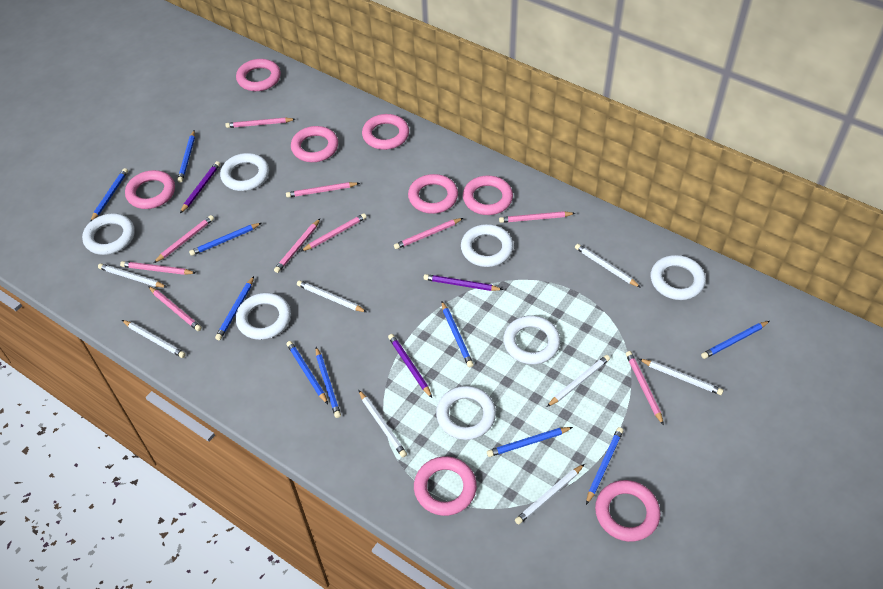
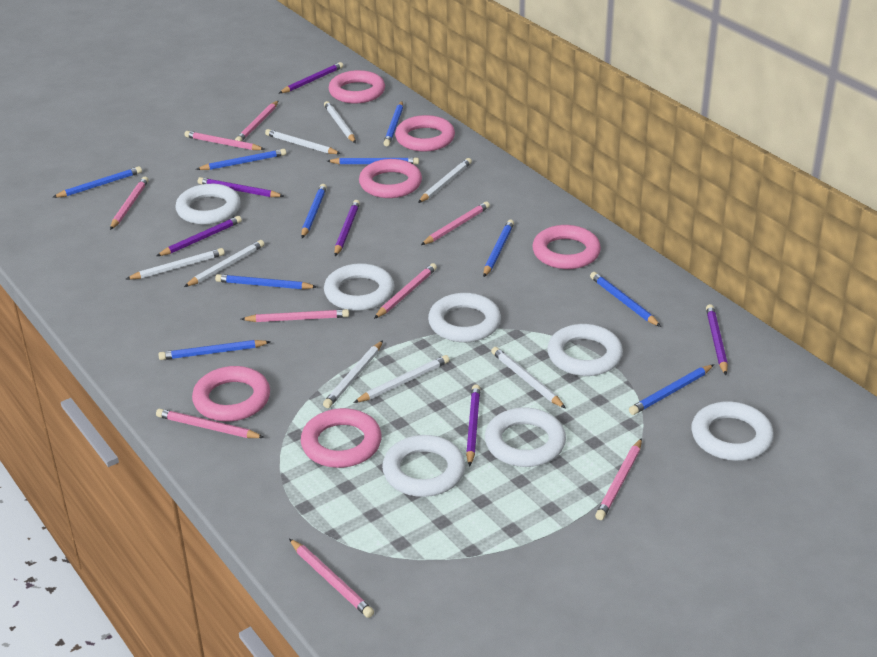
pink pencil: 10 -> 9
pink ring: 8 -> 6
purple pencil: 3 -> 6

